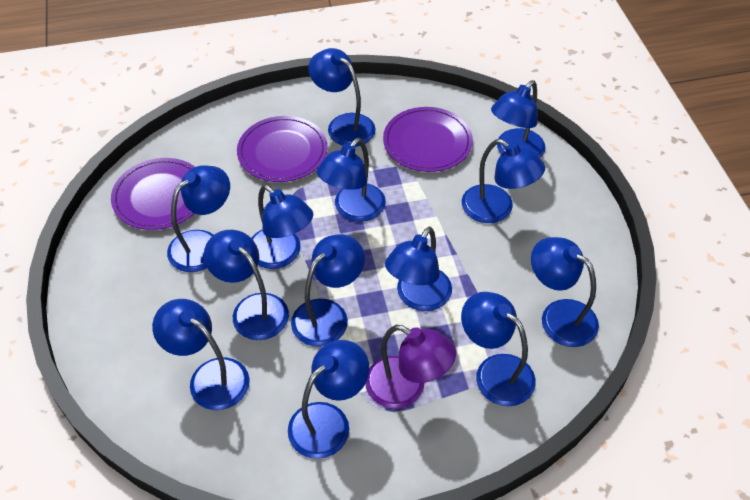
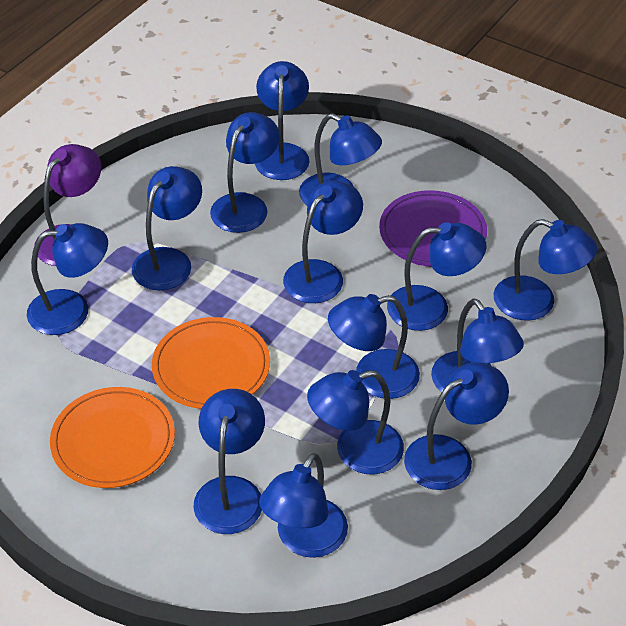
blue lamp: 13 -> 14
orange plate: 0 -> 2
purple plate: 3 -> 1

